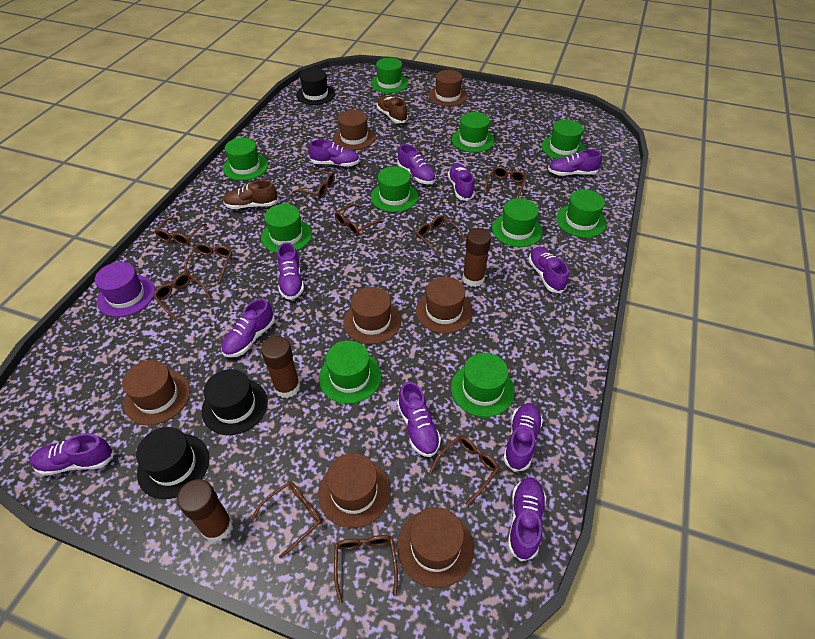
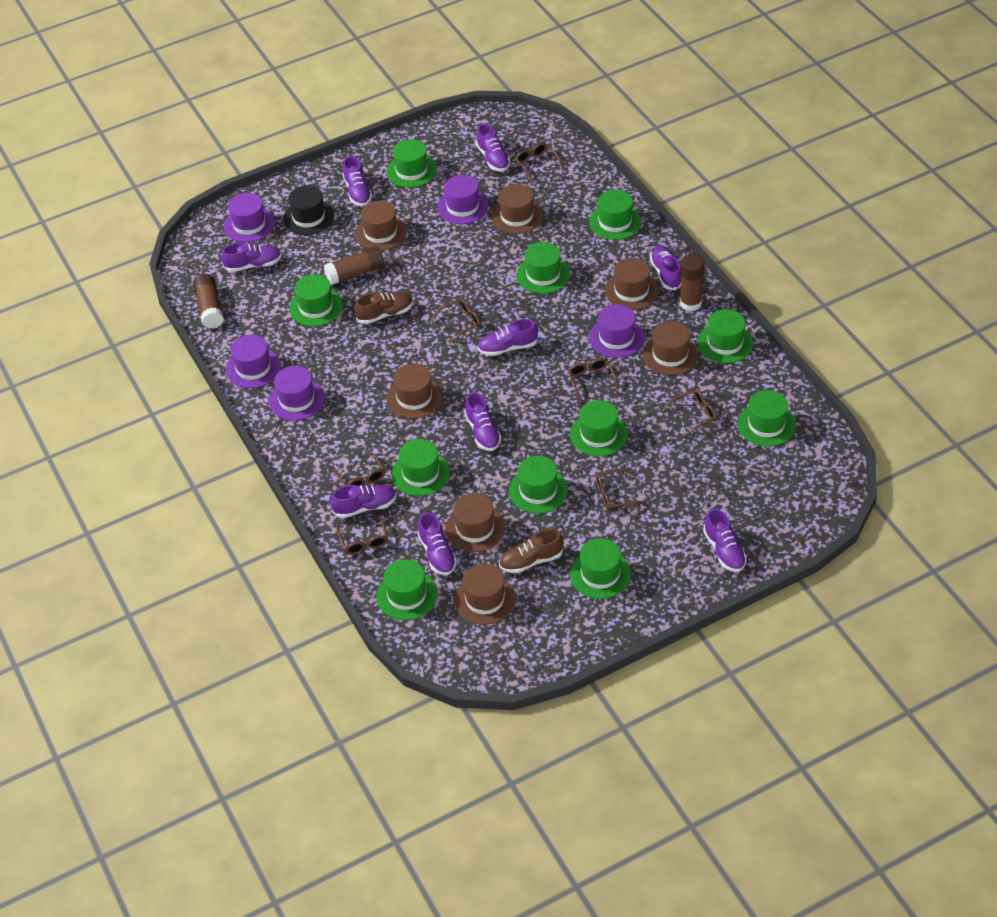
black hat: 3 -> 1
brown glasses: 10 -> 7
green hat: 10 -> 11
purple hat: 1 -> 5
purple shoe: 11 -> 9

